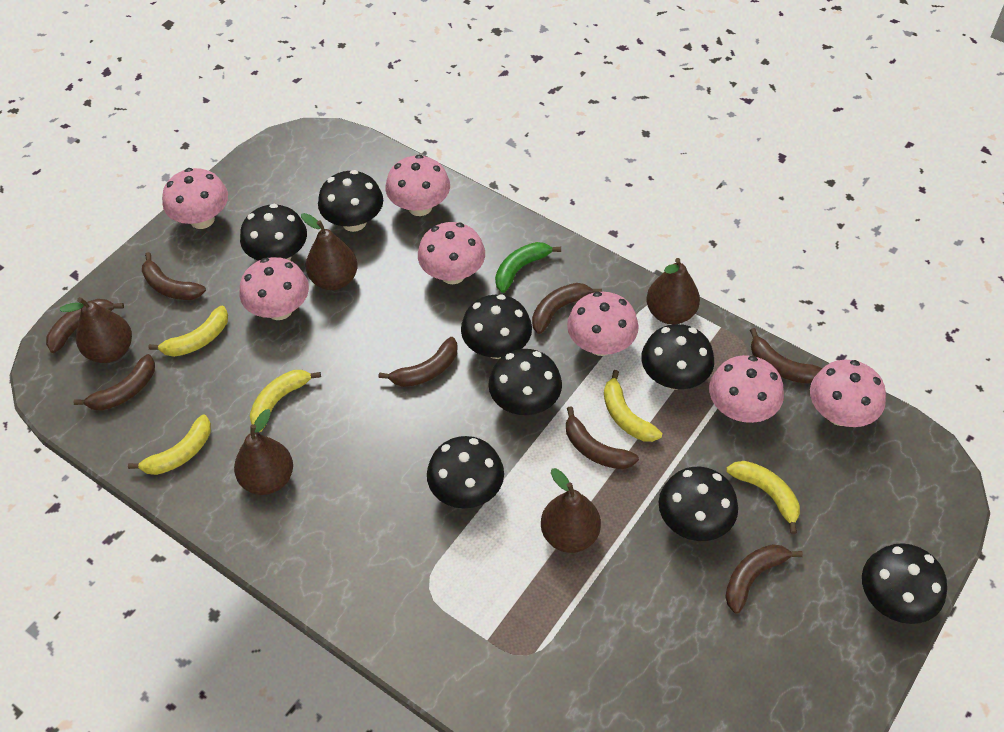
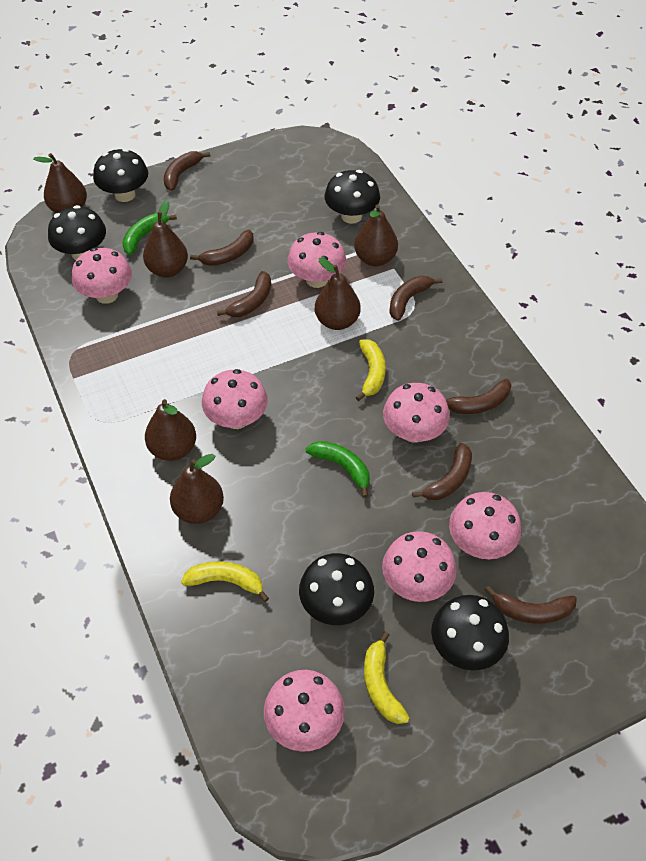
black mushroom: 8 -> 5
brown banana: 8 -> 7
brown pear: 5 -> 6
green banana: 1 -> 2
yellow banana: 5 -> 3

